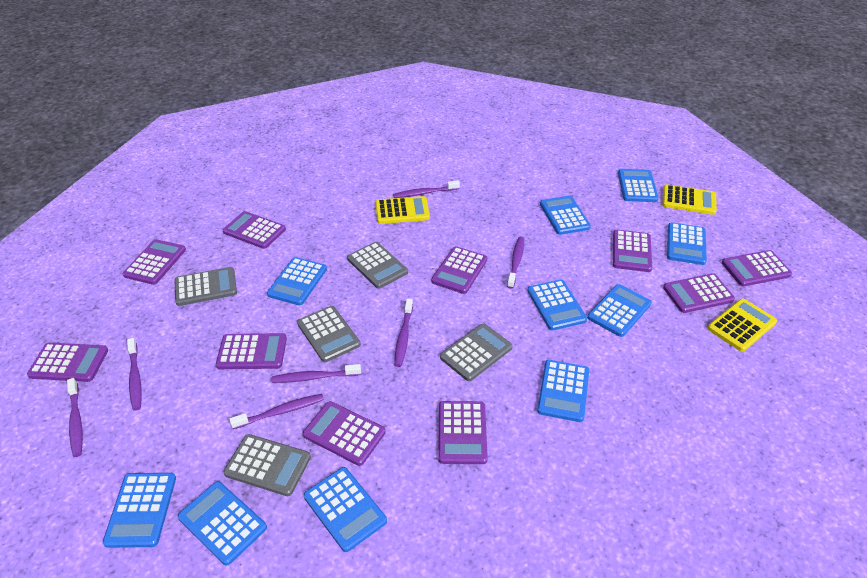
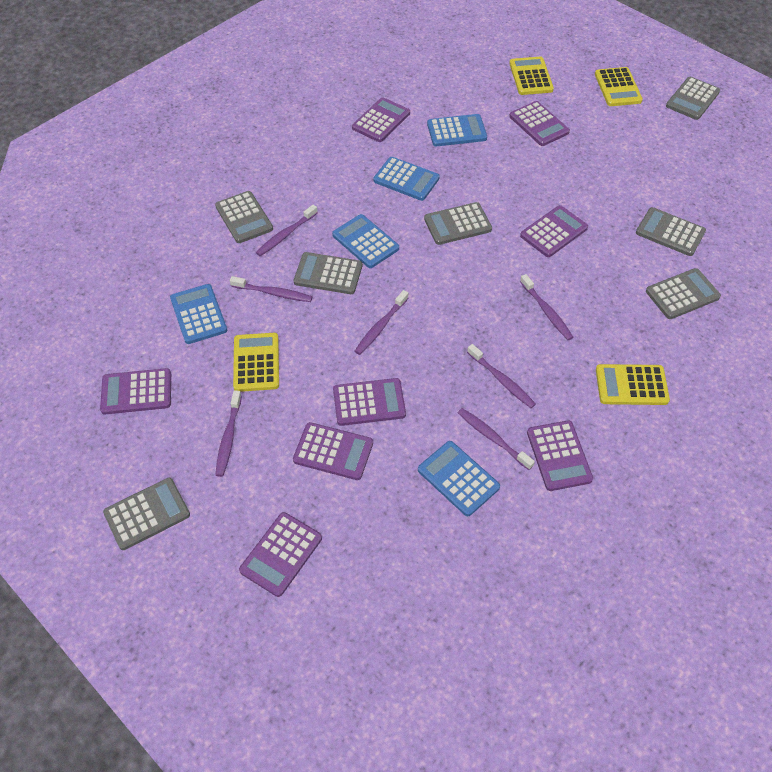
blue calculator: 10 -> 5
grey calculator: 5 -> 7
purple calculator: 10 -> 8
yellow calculator: 3 -> 4

